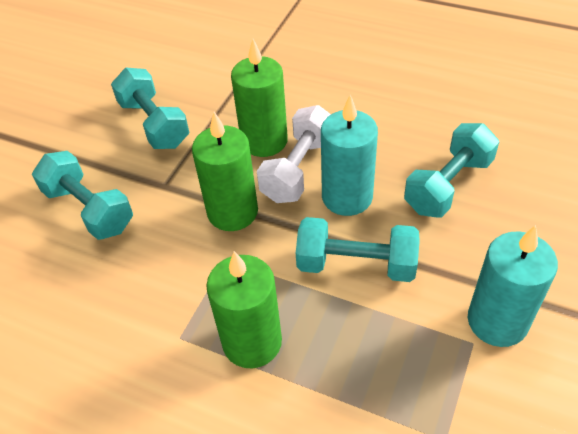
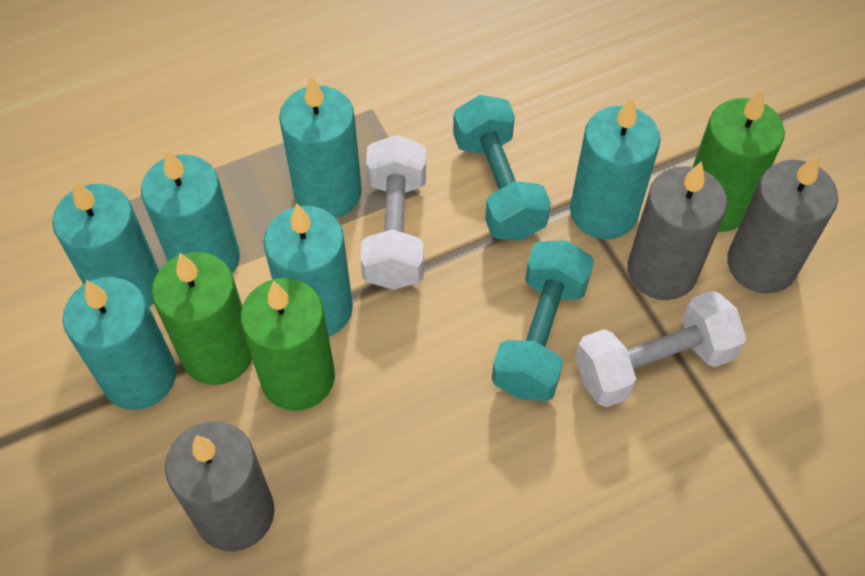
grey candle: 0 -> 3
turquoise candle: 2 -> 6
turquoise dumbbell: 4 -> 2
white dumbbell: 1 -> 2

